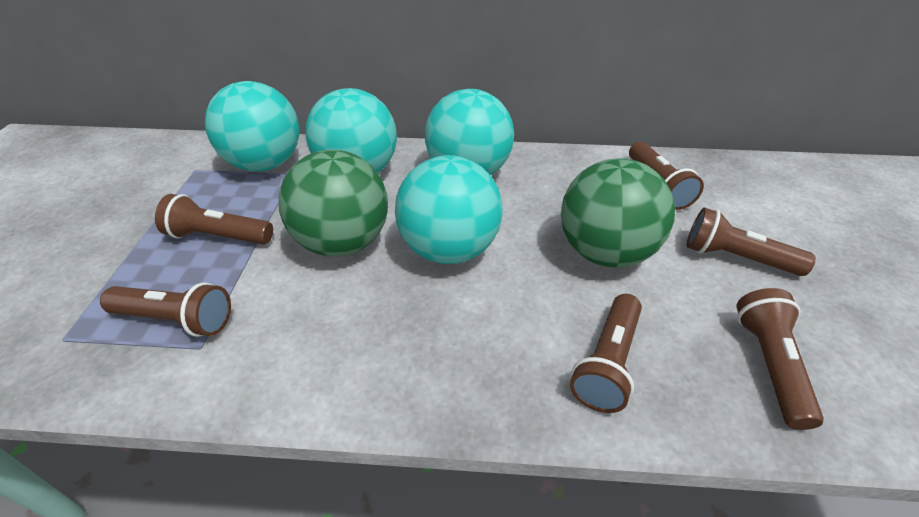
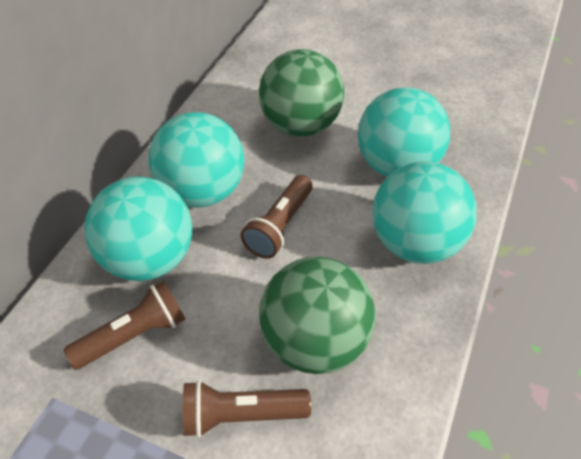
brown flashlight: 6 -> 3

